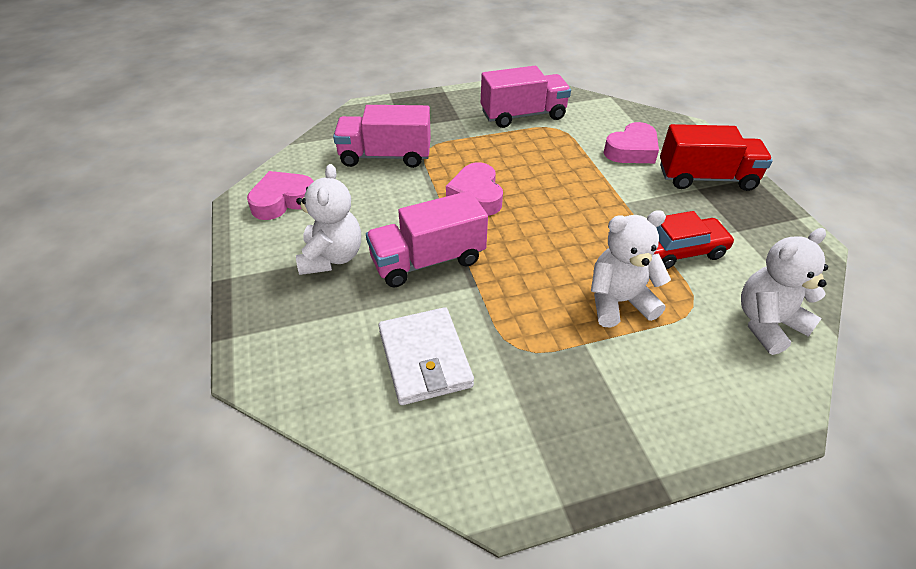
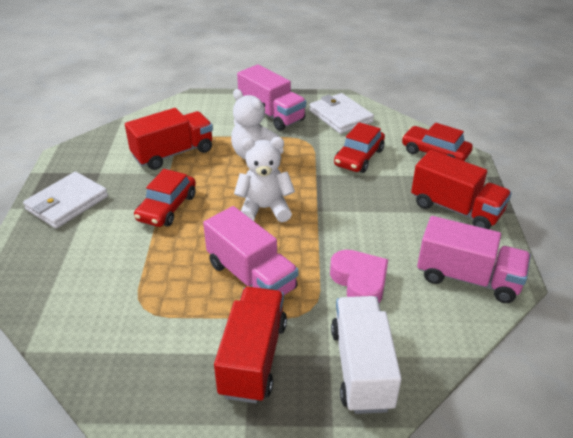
pink heart: 3 -> 1
red car: 1 -> 3
red truck: 1 -> 3
white teddy bear: 3 -> 2
white truck: 0 -> 1
white wallet: 1 -> 2

